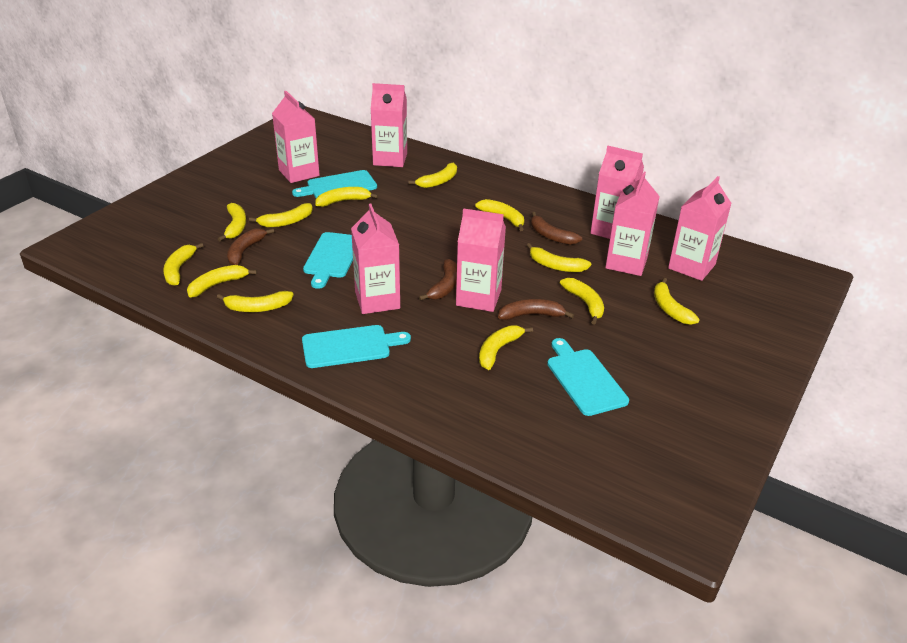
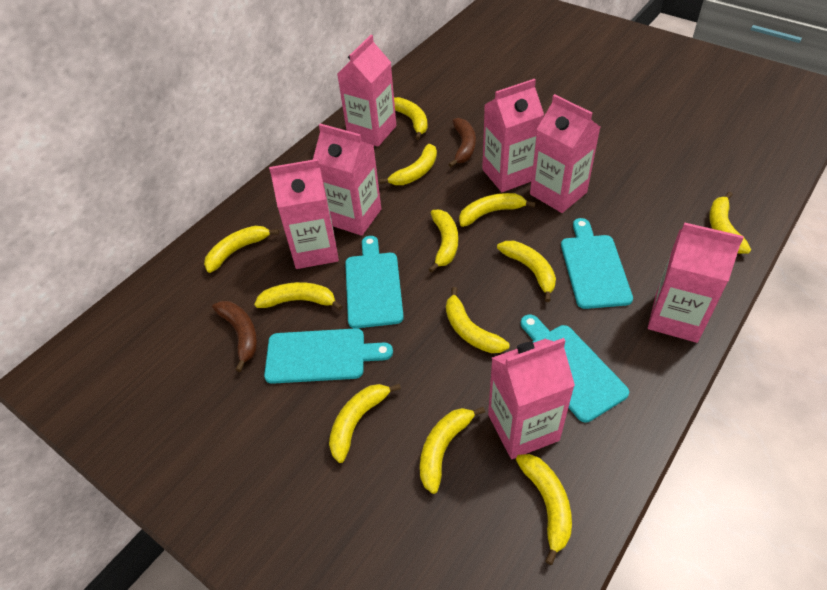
brown banana: 4 -> 2

